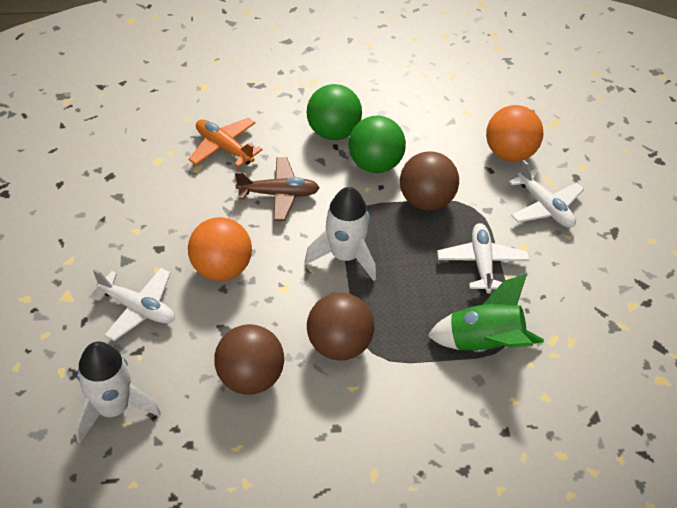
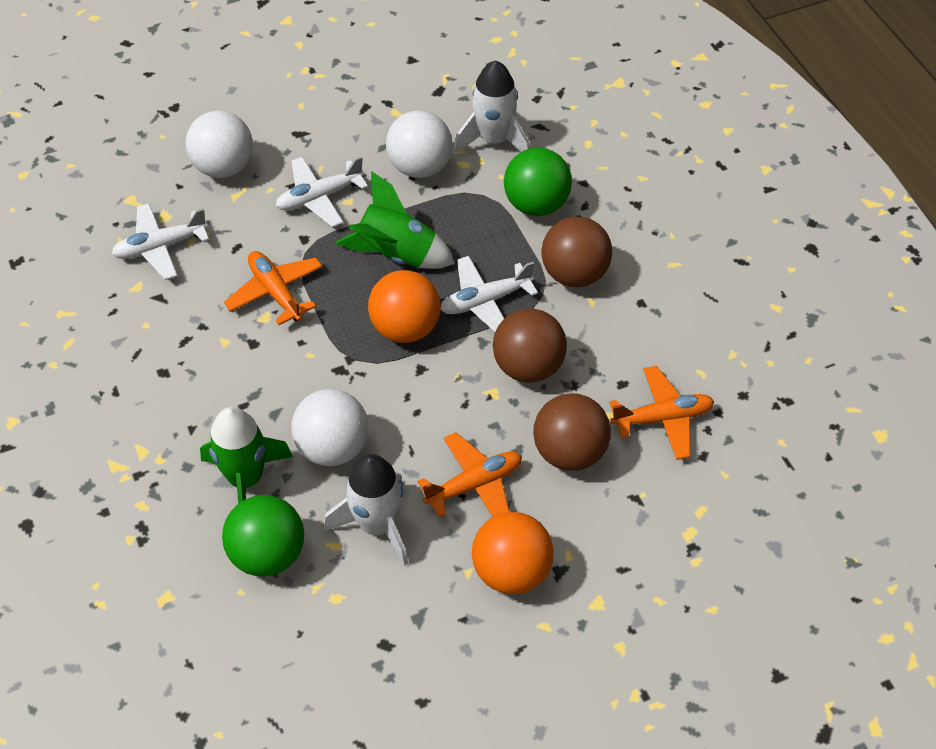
brown plane: 1 -> 0
green rocket: 1 -> 2
orange plane: 1 -> 3
white ball: 0 -> 3

